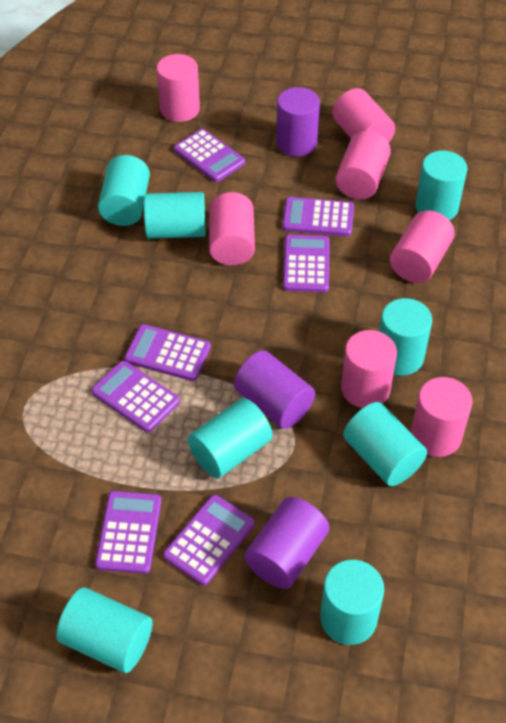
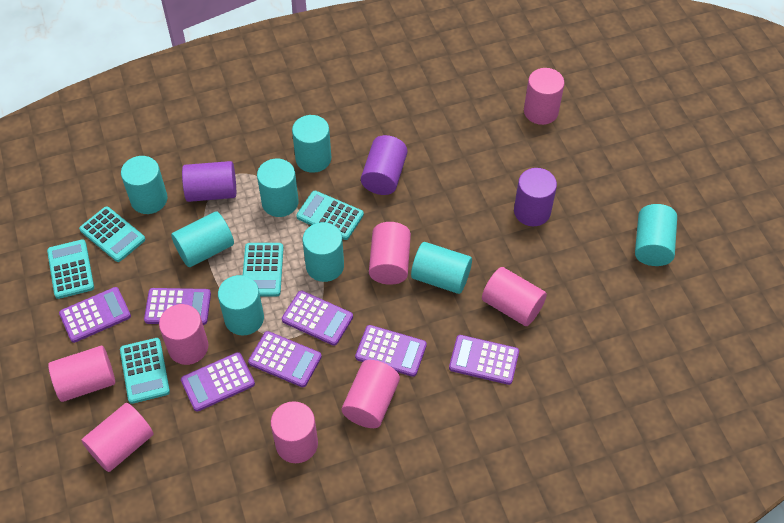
pink cylinder: 7 -> 8
turquoise calculator: 0 -> 5

